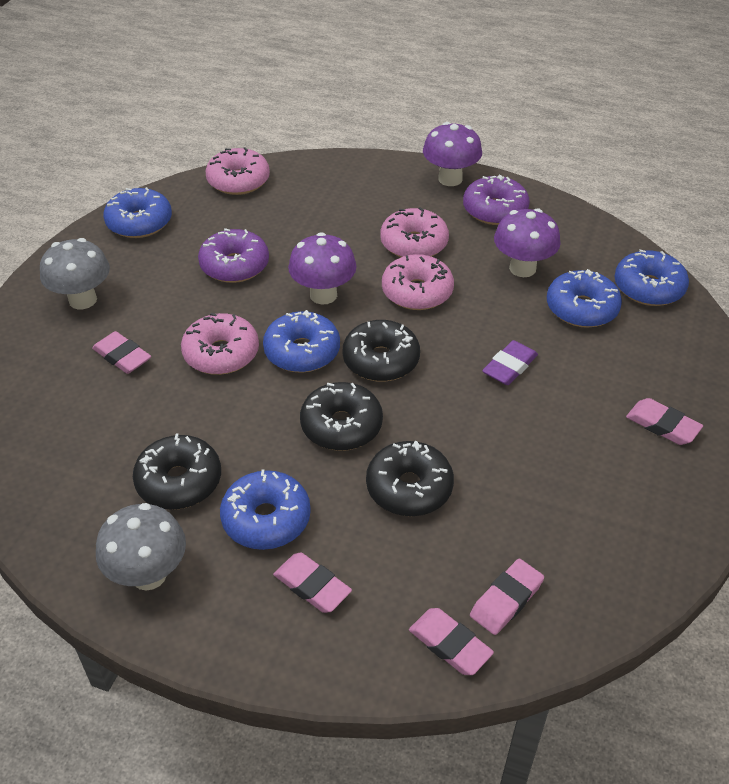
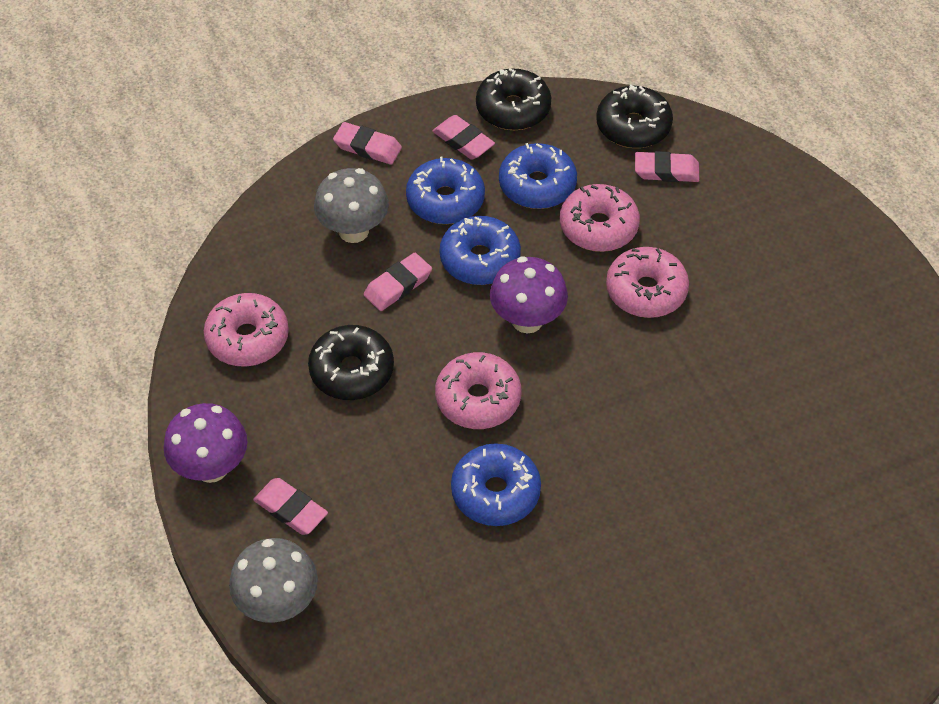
black donut: 4 -> 3
blue donut: 5 -> 4
purple donut: 2 -> 0
purple eraser: 1 -> 0
purple mushroom: 3 -> 2

